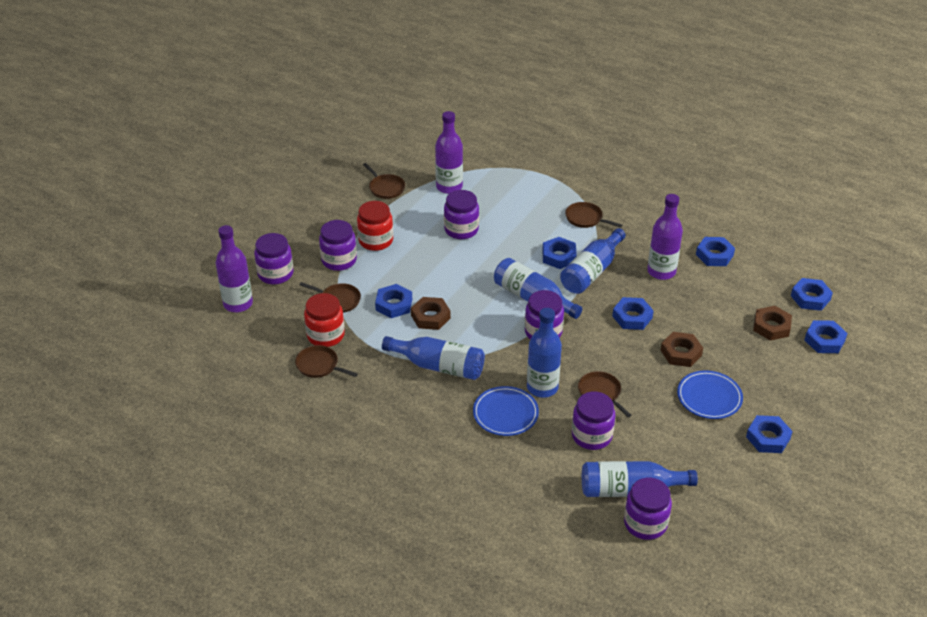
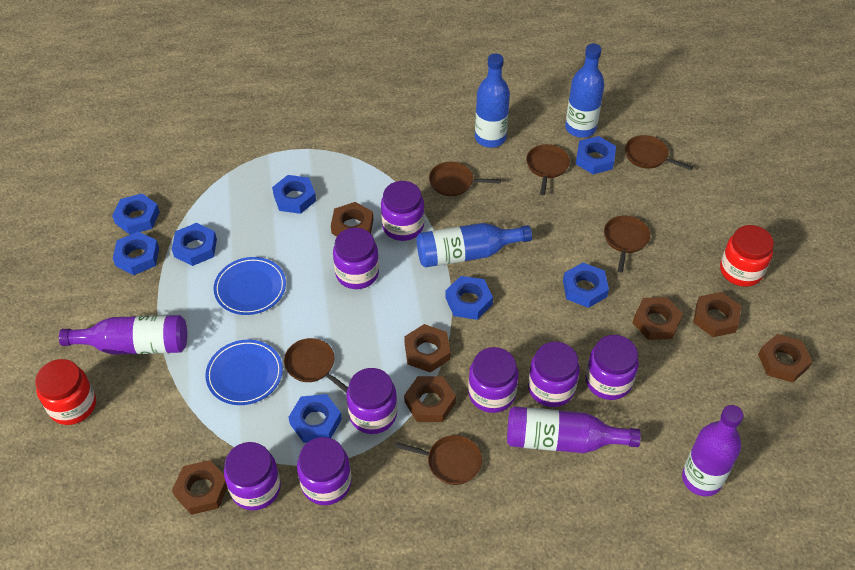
blue bottle: 5 -> 3
blue nut: 7 -> 8
brown nut: 3 -> 7
brown pan: 5 -> 6
purple jar: 6 -> 8

